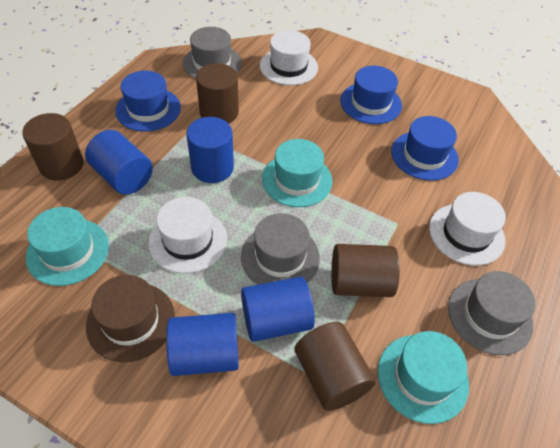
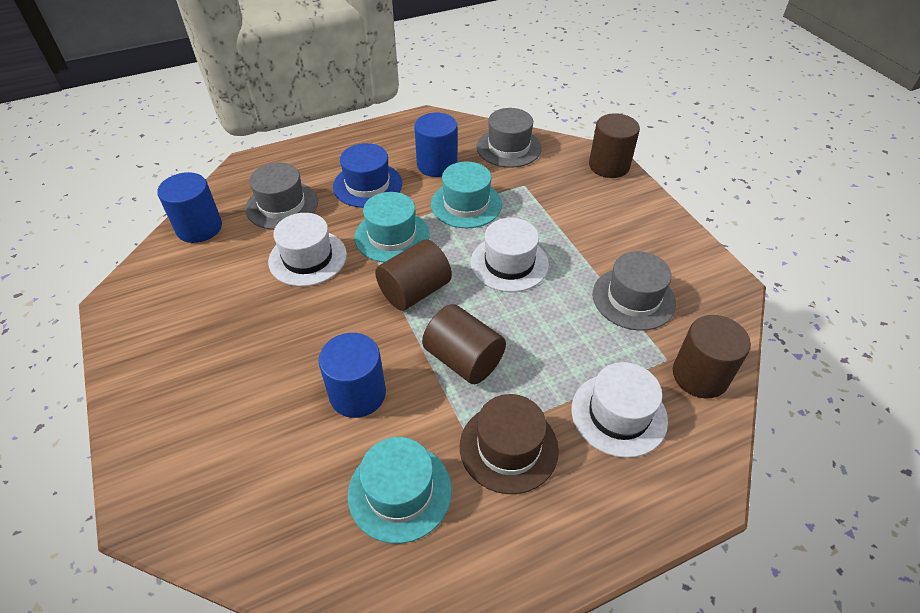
blue cylinder: 4 -> 3
blue hat: 3 -> 1

